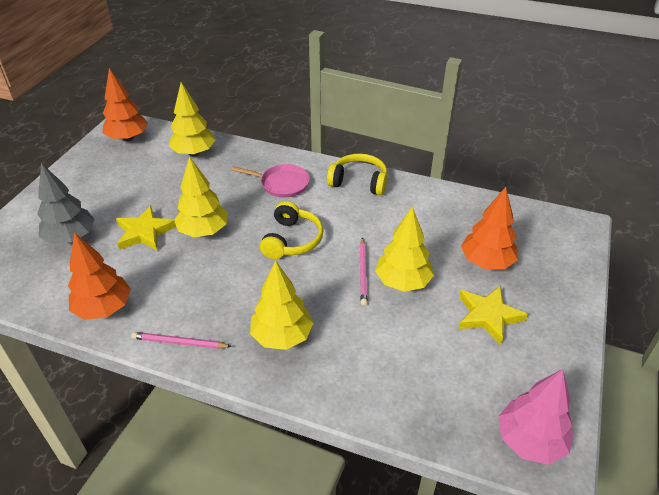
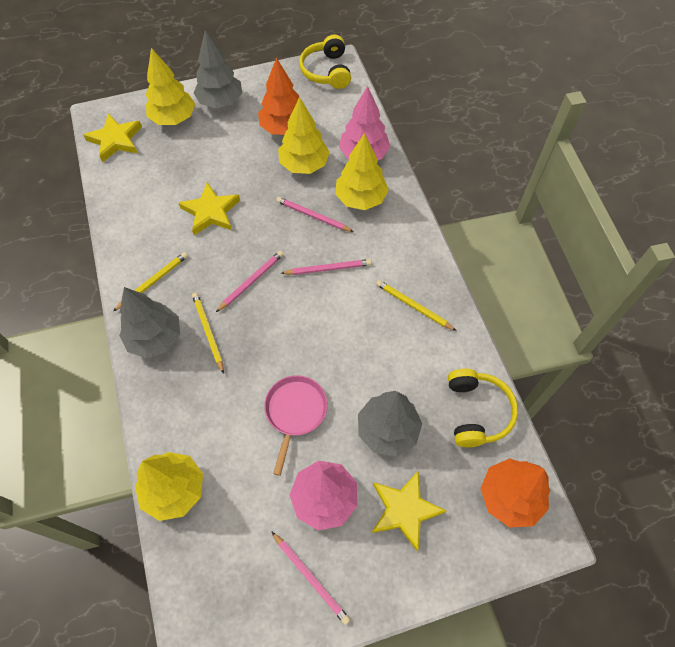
grey tree: 1 -> 3
orange tree: 3 -> 2
pink pencil: 2 -> 4
pink tree: 1 -> 2
yellow pencil: 0 -> 3
yellow star: 2 -> 3

